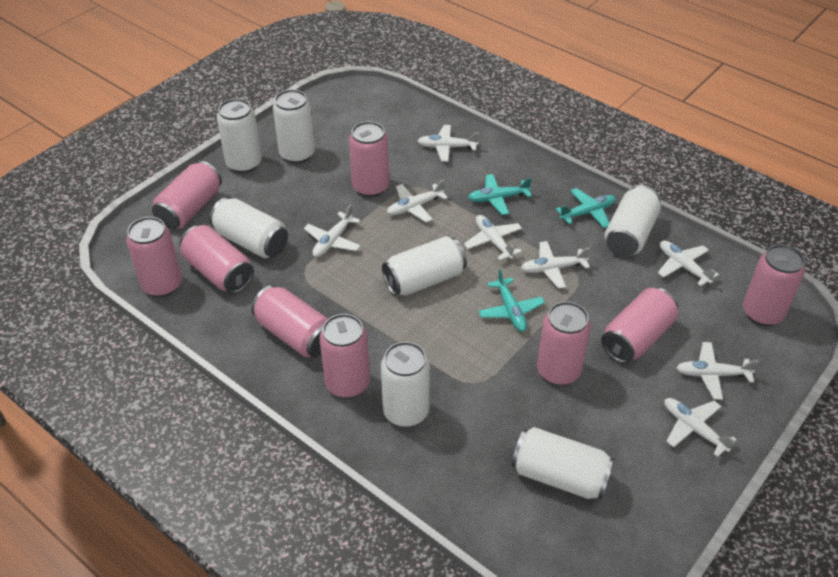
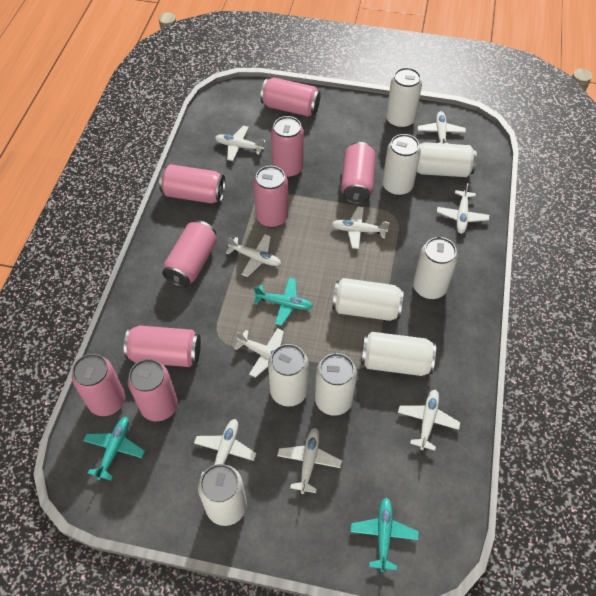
white can: 7 -> 9
white plane: 8 -> 9

